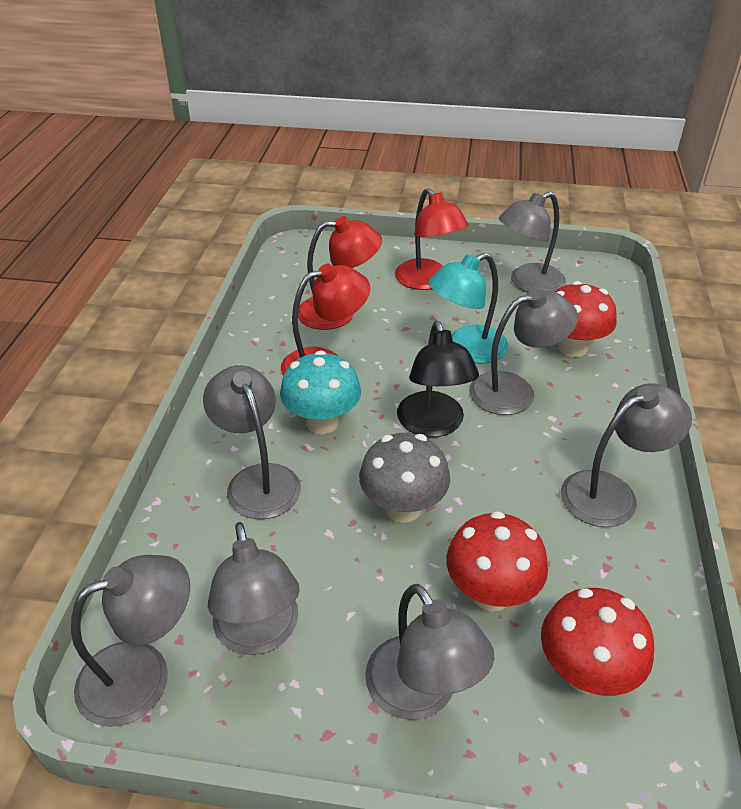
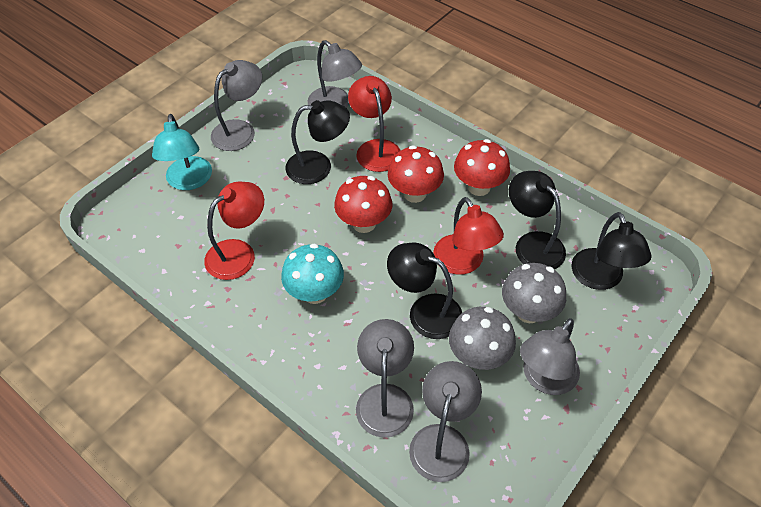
black lamp: 1 -> 4
grey lamp: 7 -> 5
grey mushroom: 1 -> 2

